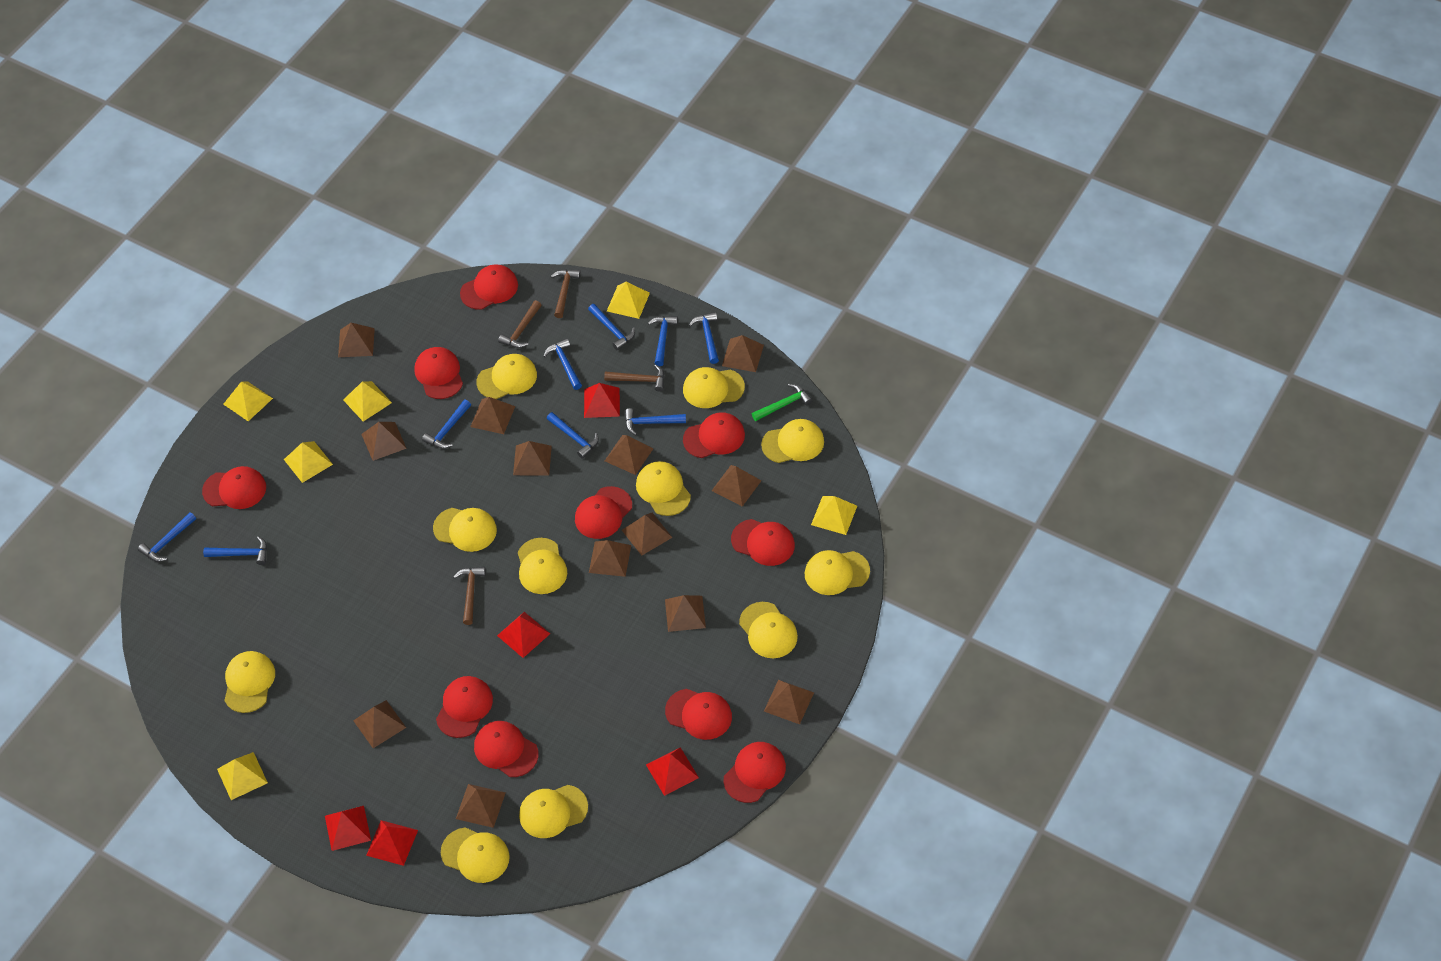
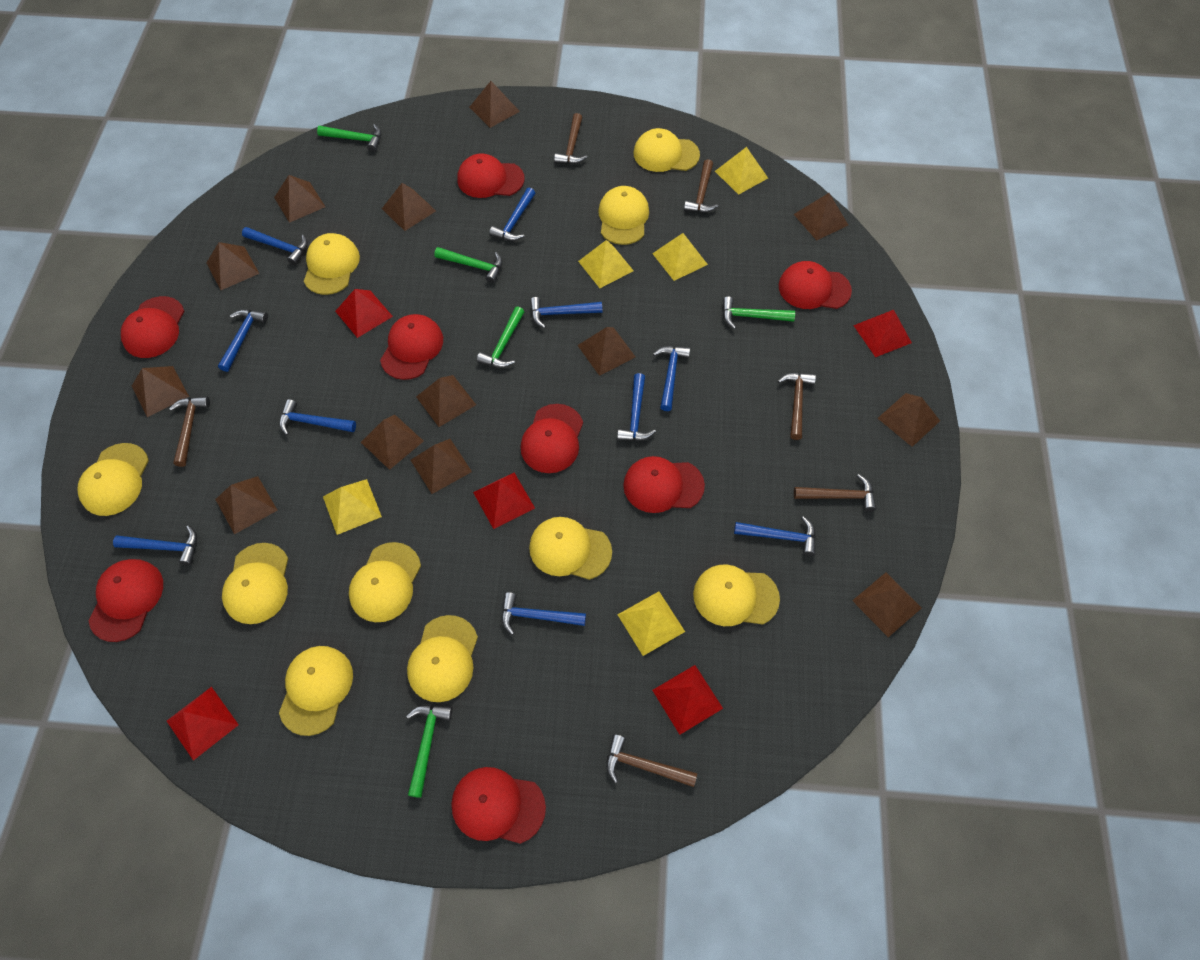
blue hammer: 9 -> 10
brown hammer: 4 -> 6
green hammer: 1 -> 5
red cap: 10 -> 8
yellow cap: 11 -> 10
yellow pyramid: 6 -> 5

